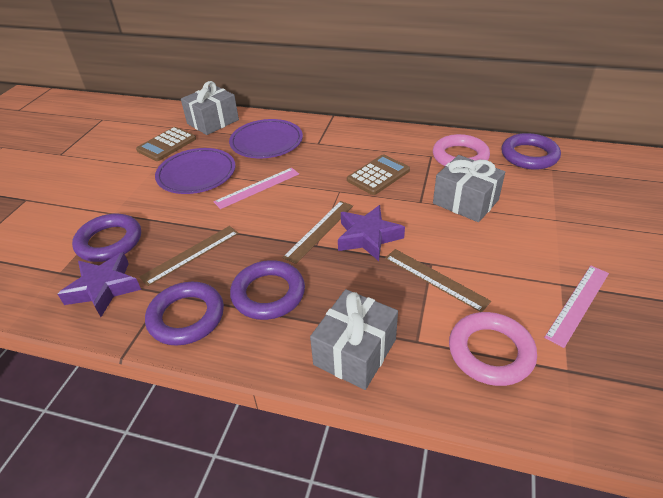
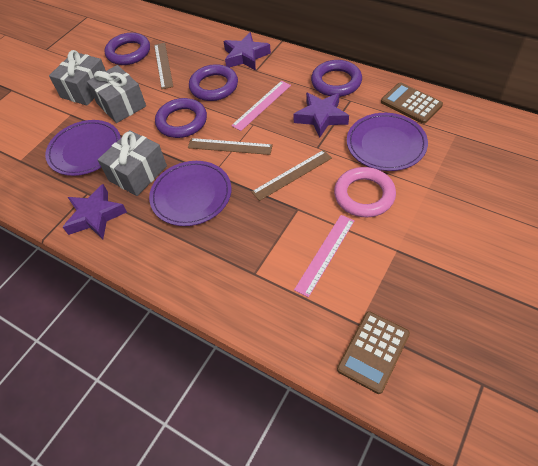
pink ring: 2 -> 1
purple plate: 2 -> 3
purple star: 2 -> 3

